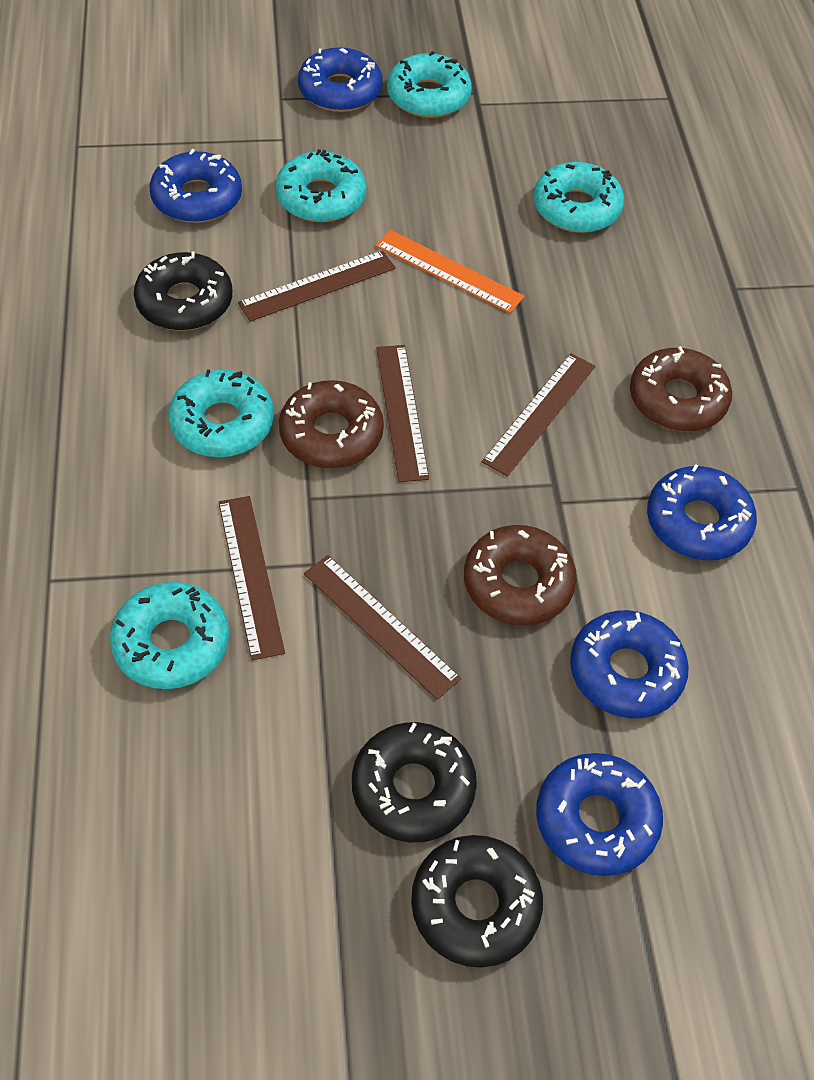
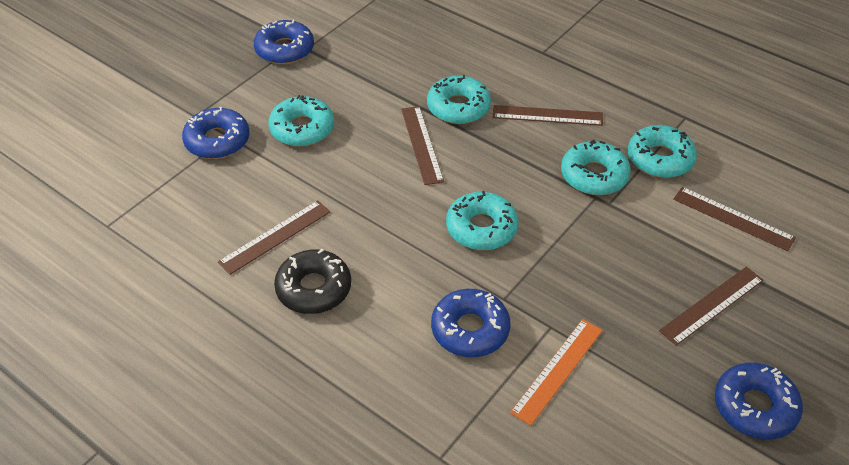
black donut: 3 -> 1
blue donut: 5 -> 4
brown donut: 3 -> 0

